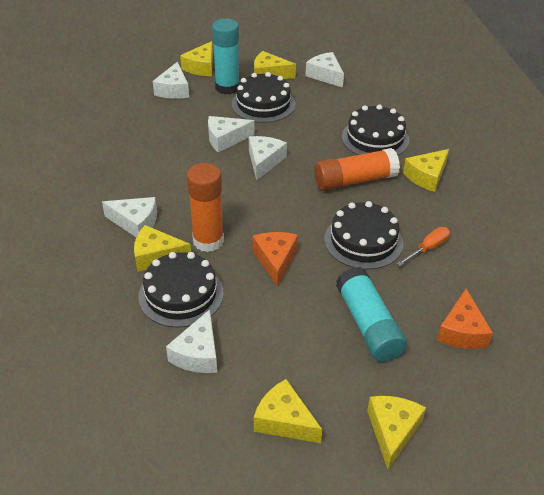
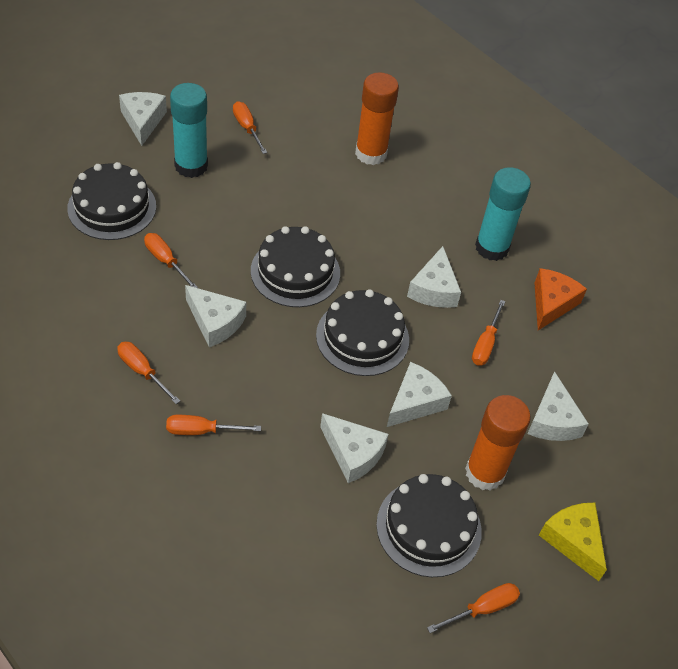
orange cheese: 2 -> 1
orange screwdriver: 1 -> 6
yellow cheese: 6 -> 1

